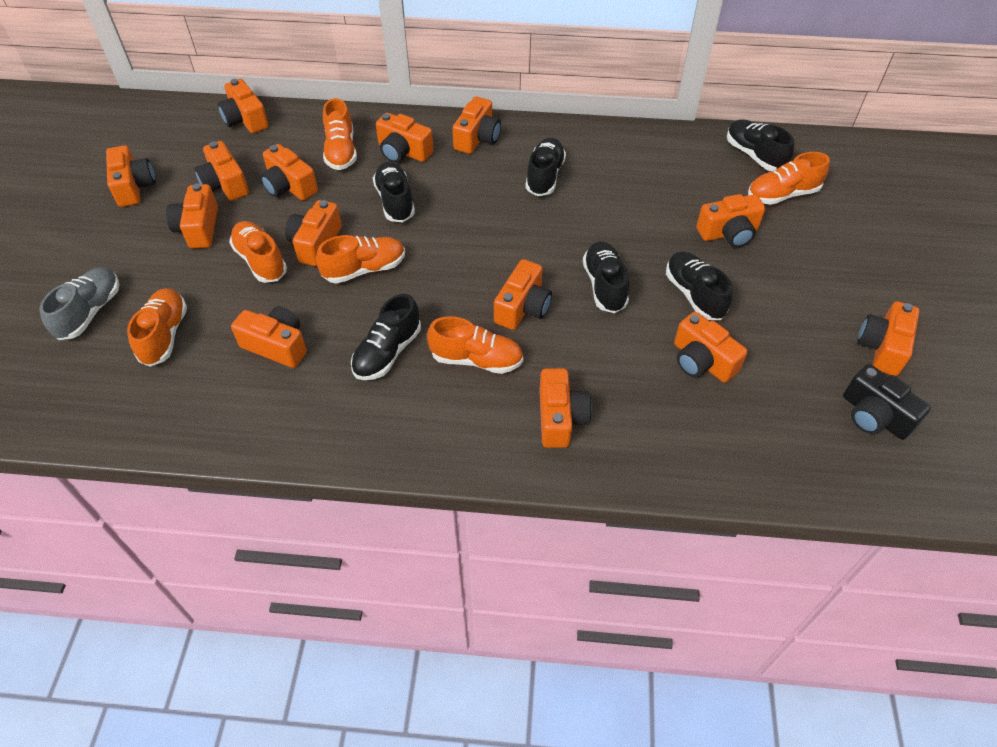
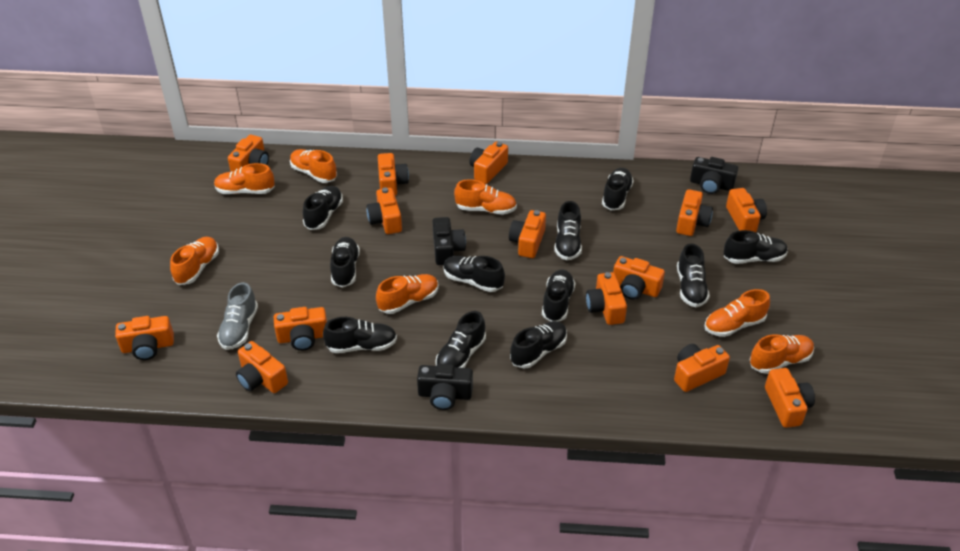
black camera: 1 -> 3
black shoe: 6 -> 11
orange shoe: 6 -> 7

